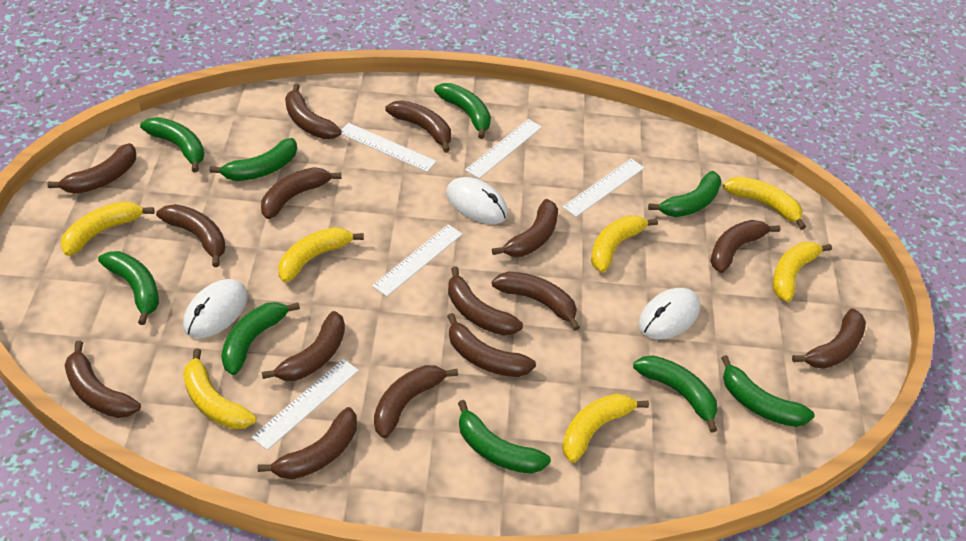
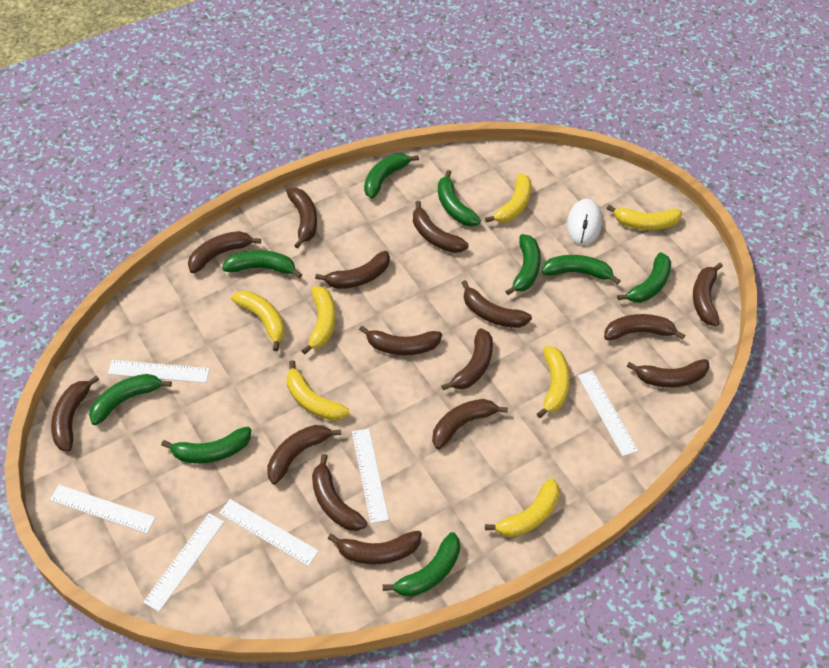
white mouse: 3 -> 1
white ruler: 5 -> 6

